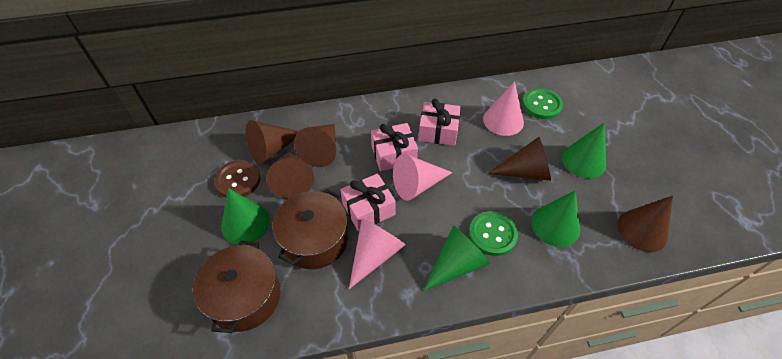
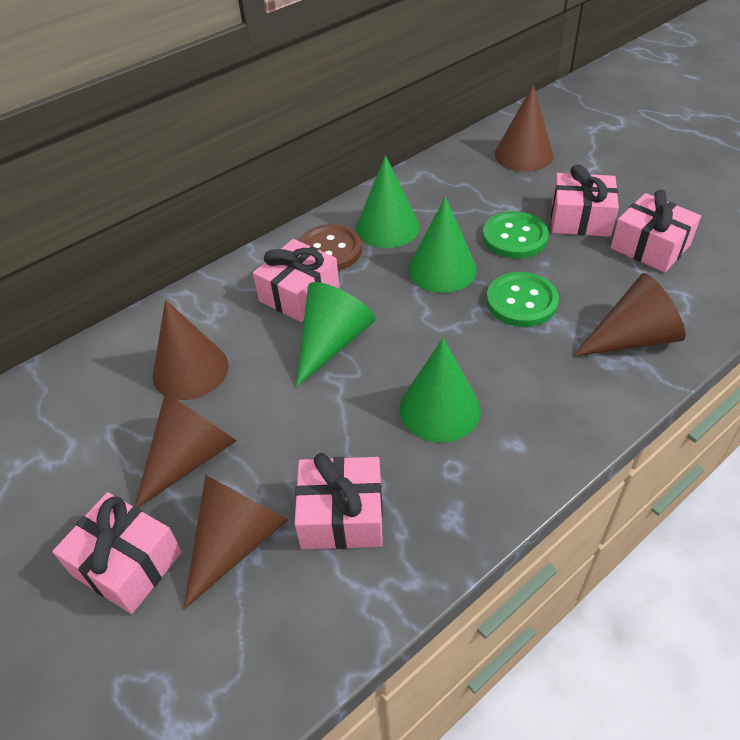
brown pot: 2 -> 0
pink cone: 3 -> 0
pink gift: 3 -> 5

